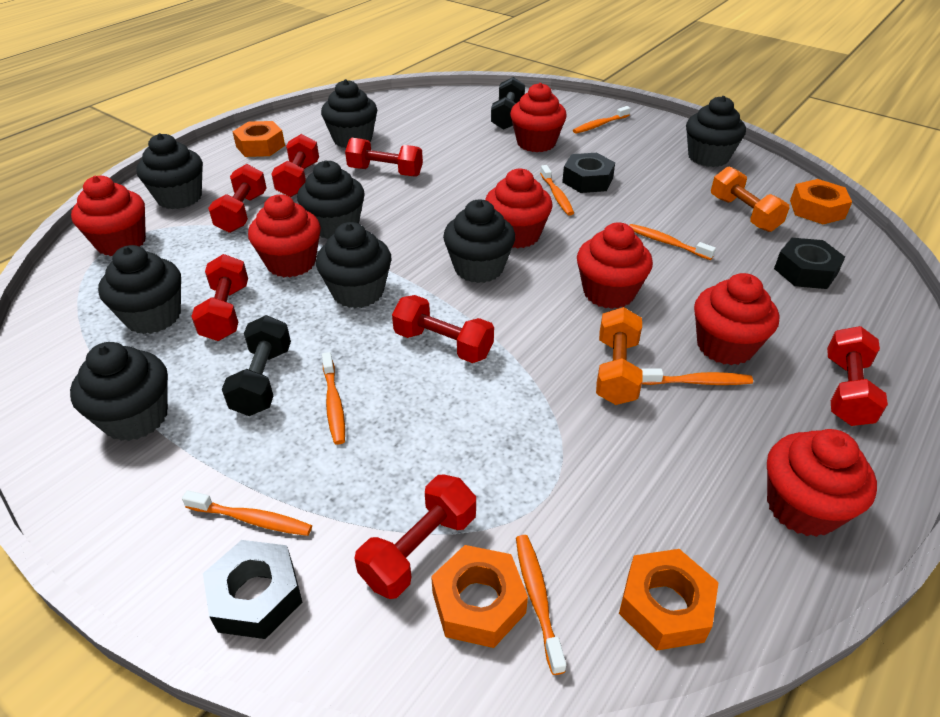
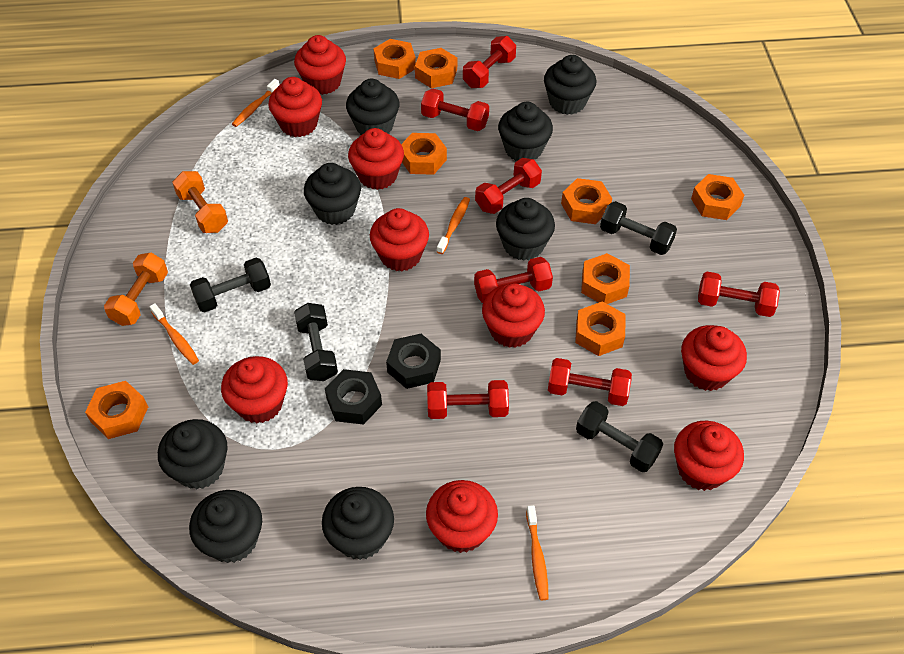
black dumbbell: 2 -> 4
black nut: 3 -> 2
orange nut: 4 -> 8
orange toothbrush: 7 -> 4
red cupcake: 7 -> 9

